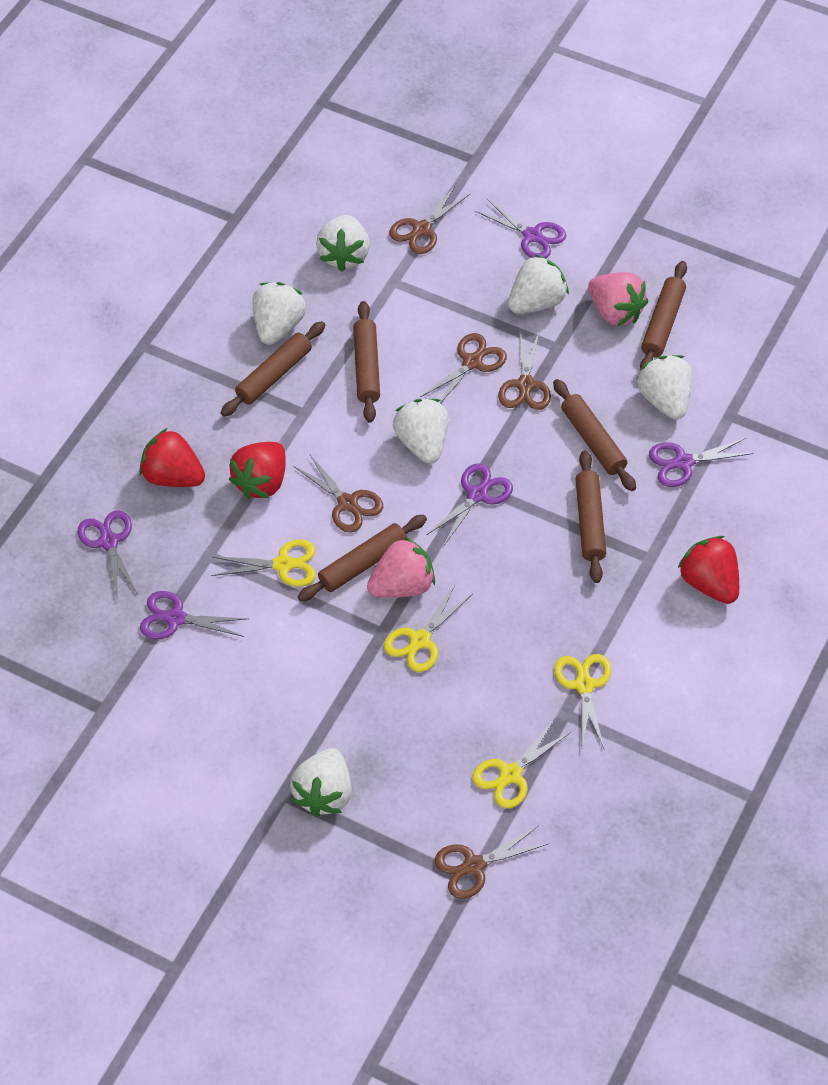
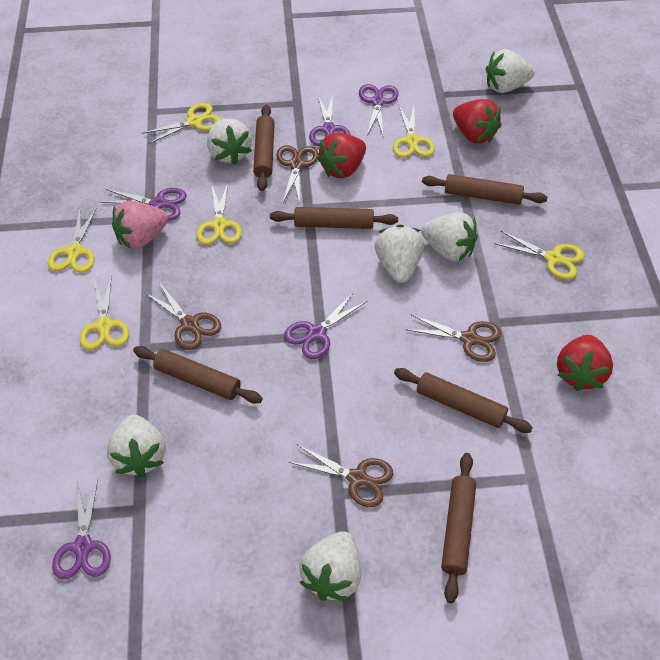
brown scissors: 5 -> 4
pink strawberry: 2 -> 1
yellow scissors: 4 -> 6

